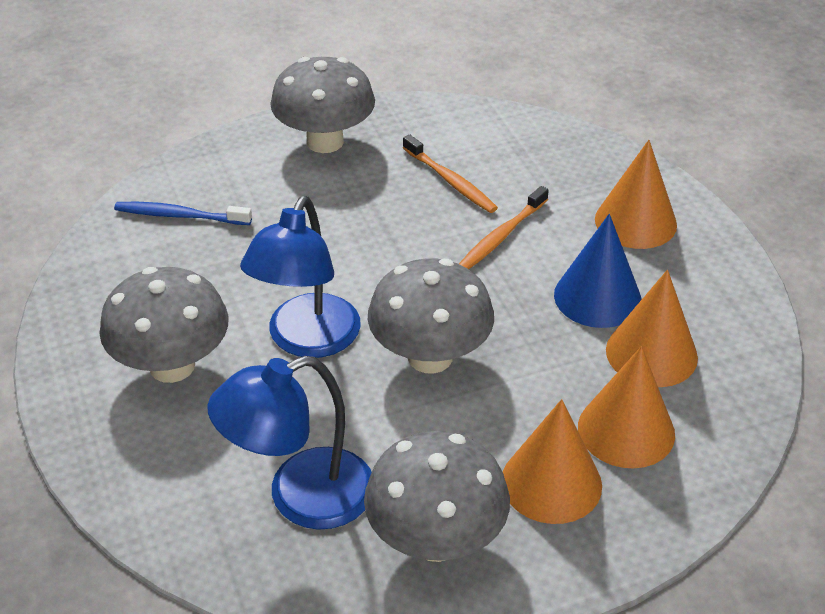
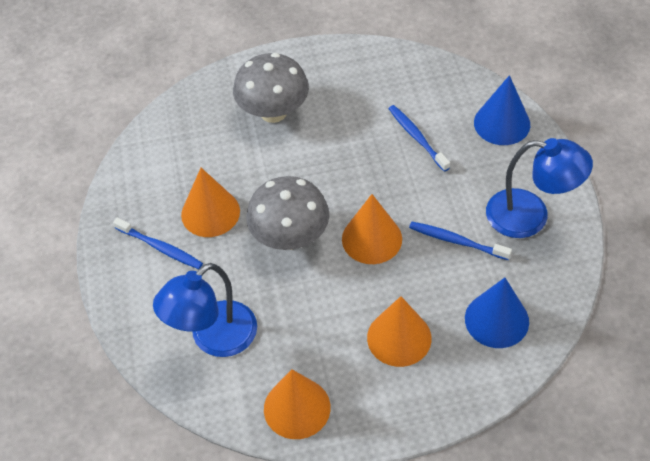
blue cone: 1 -> 2
blue toothbrush: 1 -> 3
grey mushroom: 4 -> 2
orange toothbrush: 2 -> 0

